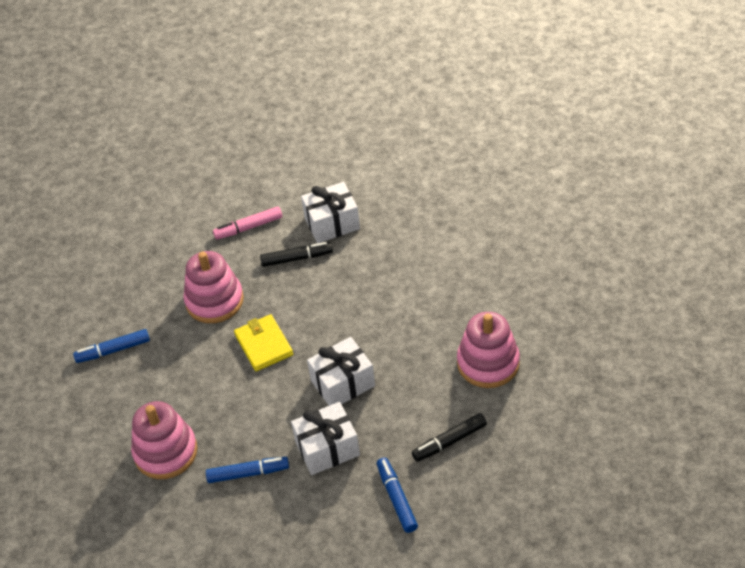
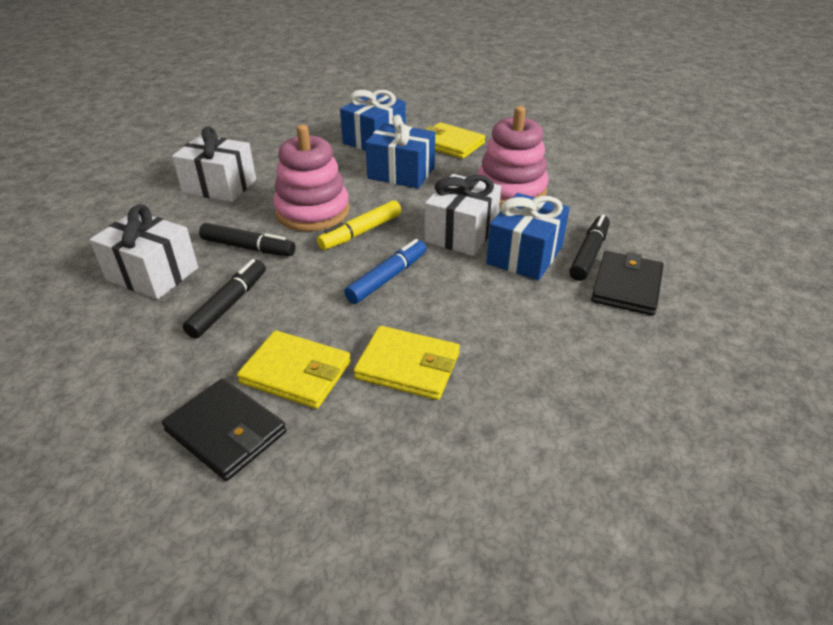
black marker: 2 -> 3
black wallet: 0 -> 2
blue gift: 0 -> 3
blue marker: 3 -> 1
pink marker: 1 -> 0
pink stacking toy: 3 -> 2
yellow marker: 0 -> 1
yellow wallet: 1 -> 3

